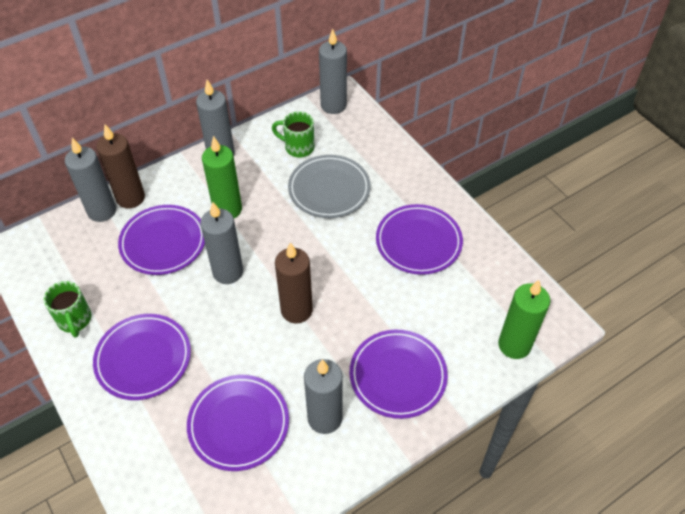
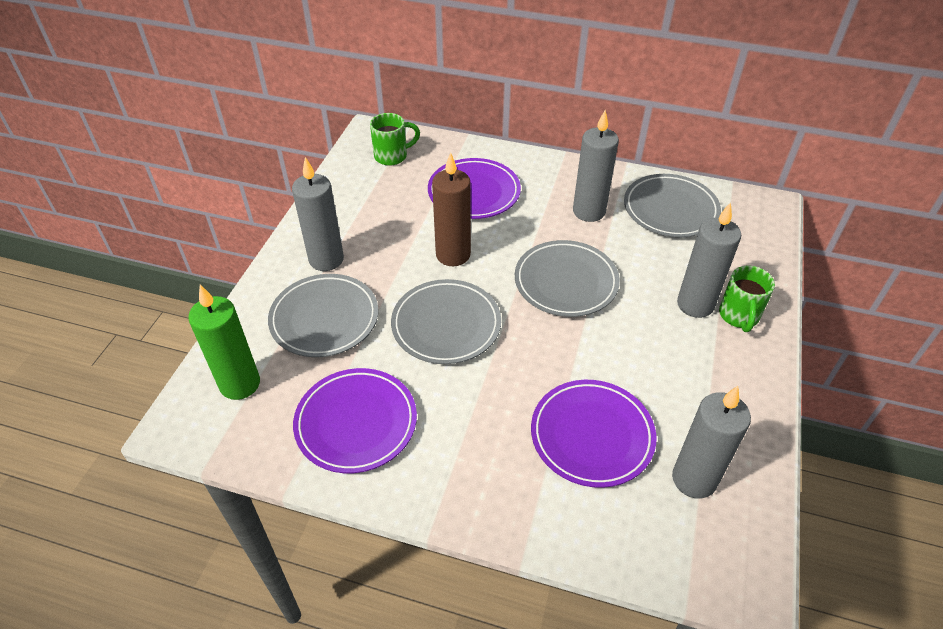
brown candle: 2 -> 1
green candle: 2 -> 1
grey candle: 5 -> 4
grey plate: 1 -> 4
purple plate: 5 -> 3

